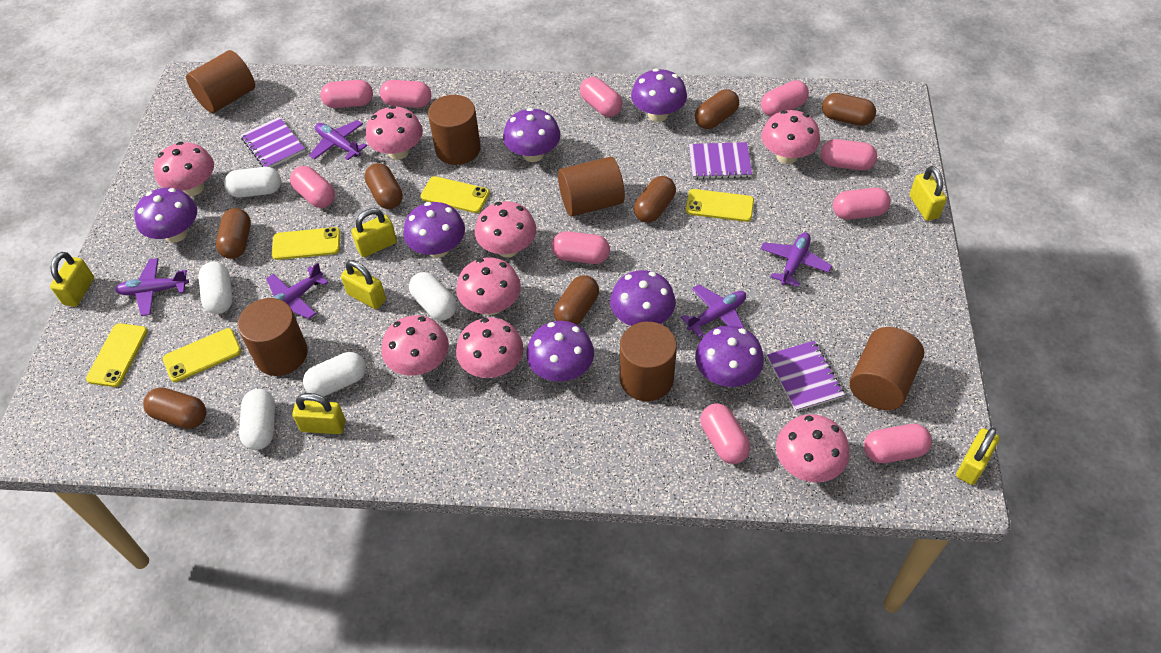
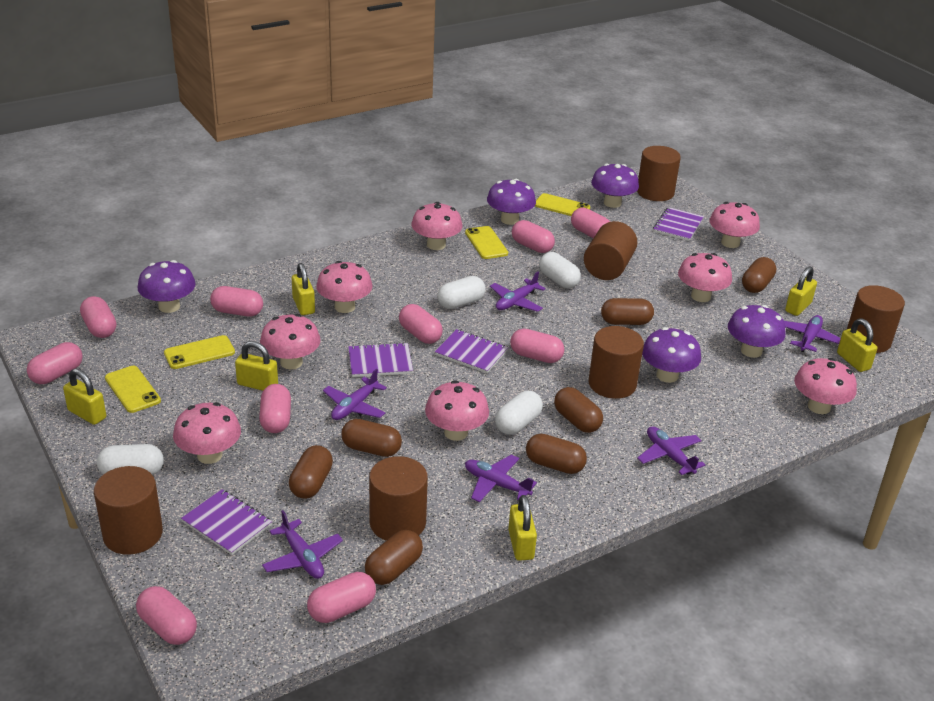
purple mushroom: 7 -> 5
purple notebook: 3 -> 4
purple plane: 5 -> 6
white capsule: 5 -> 4
yellow phone: 5 -> 4

